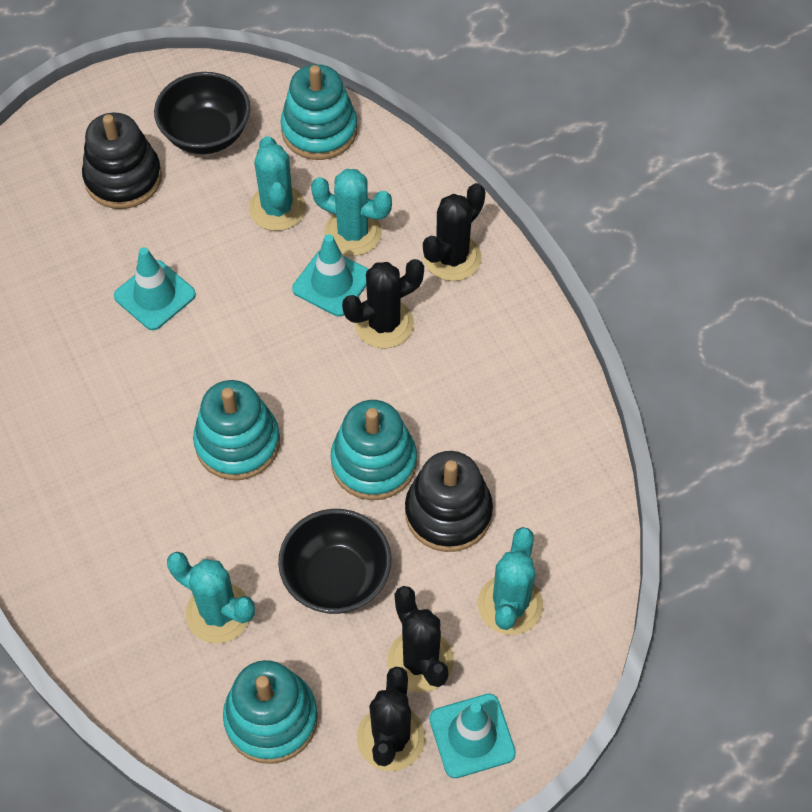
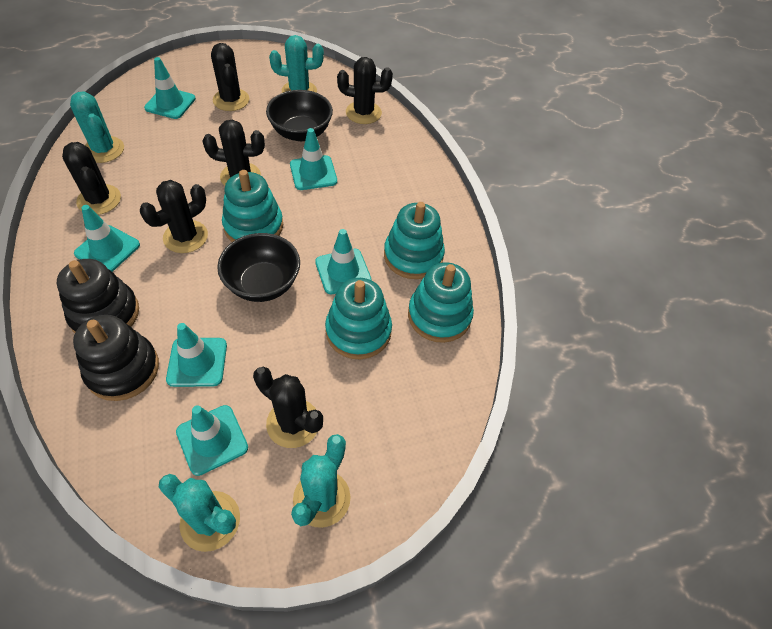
black cactus: 4 -> 6
turquoise traffic cone: 3 -> 6

